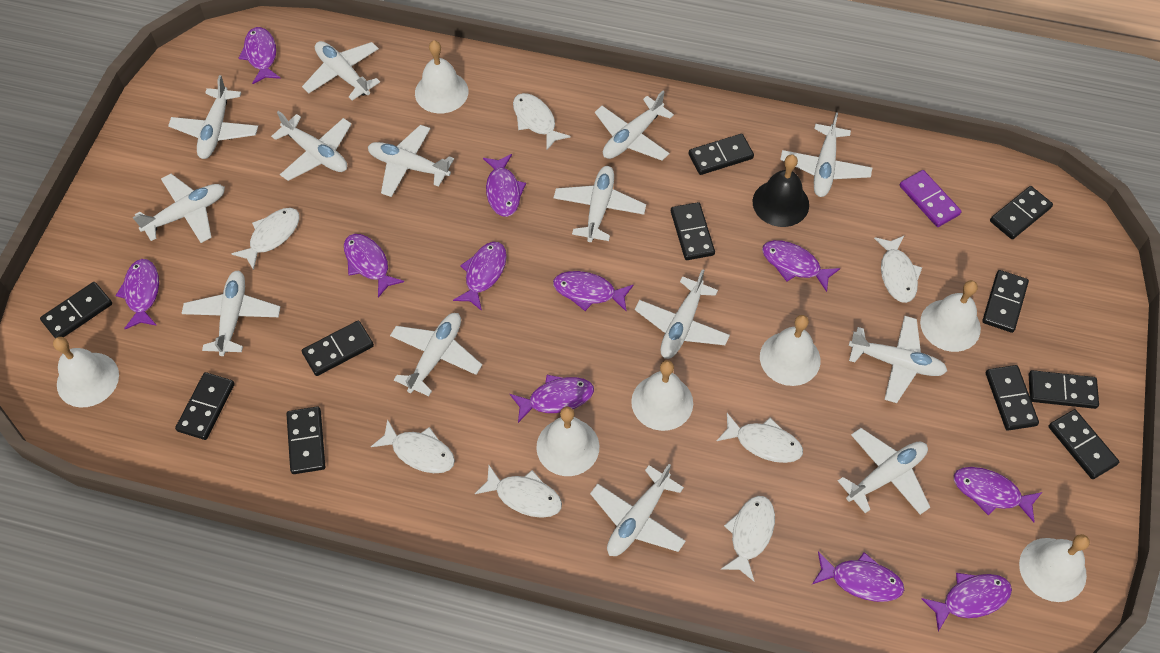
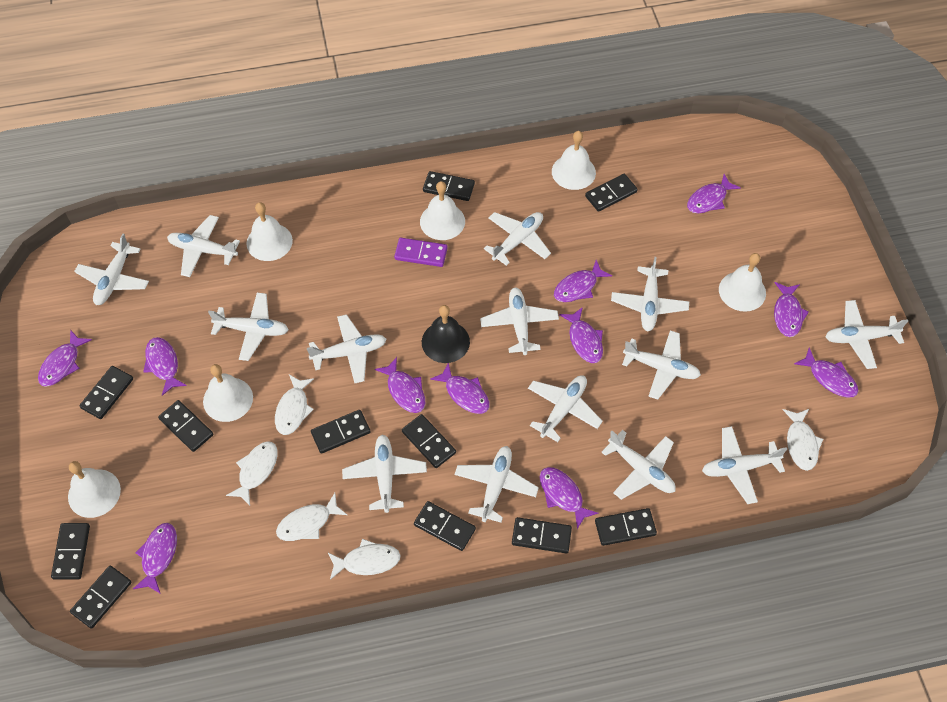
white bell: 7 -> 6
white fish: 7 -> 5

